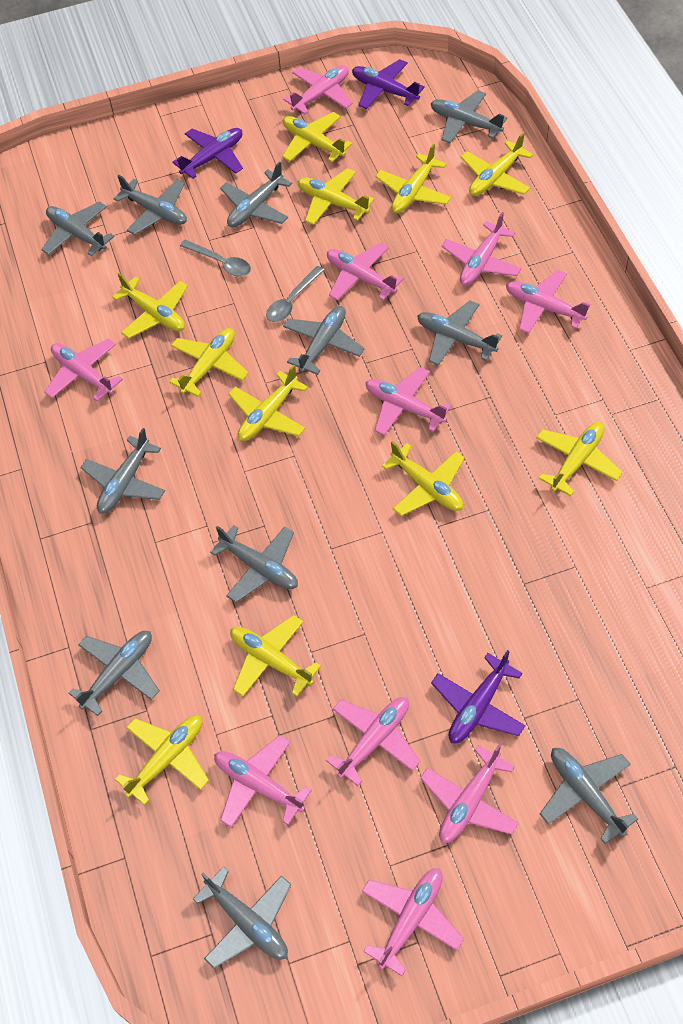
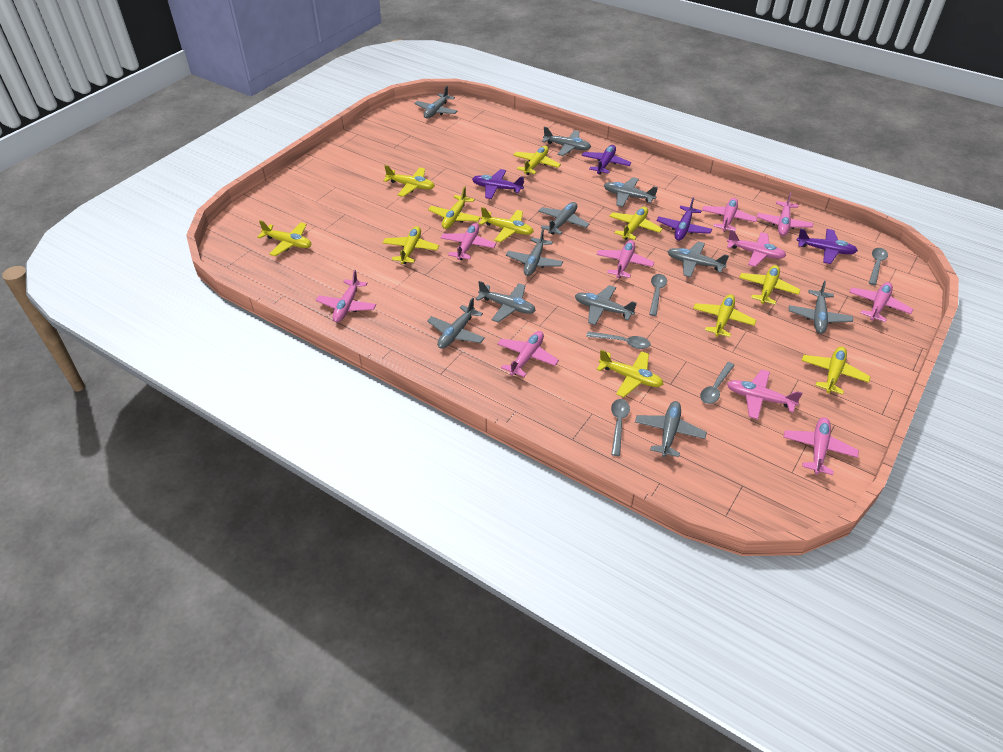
grey spoon: 2 -> 5
purple plane: 3 -> 4

